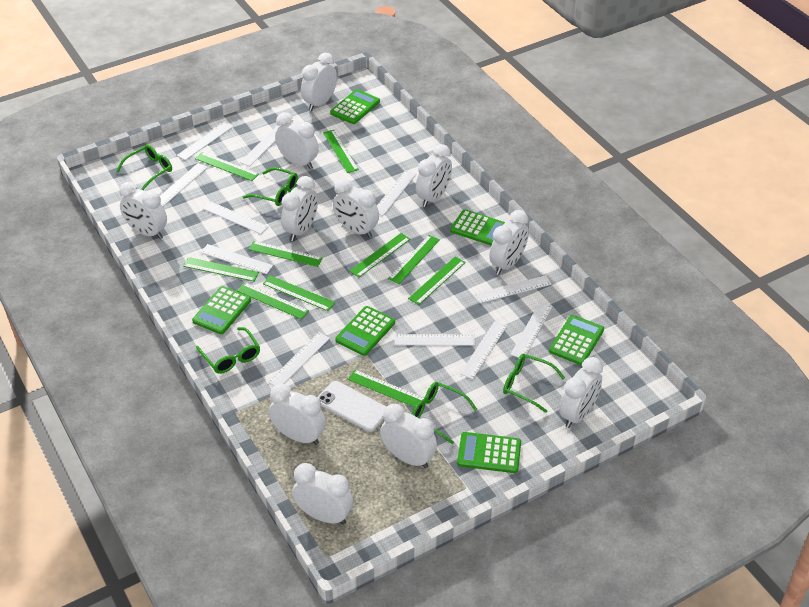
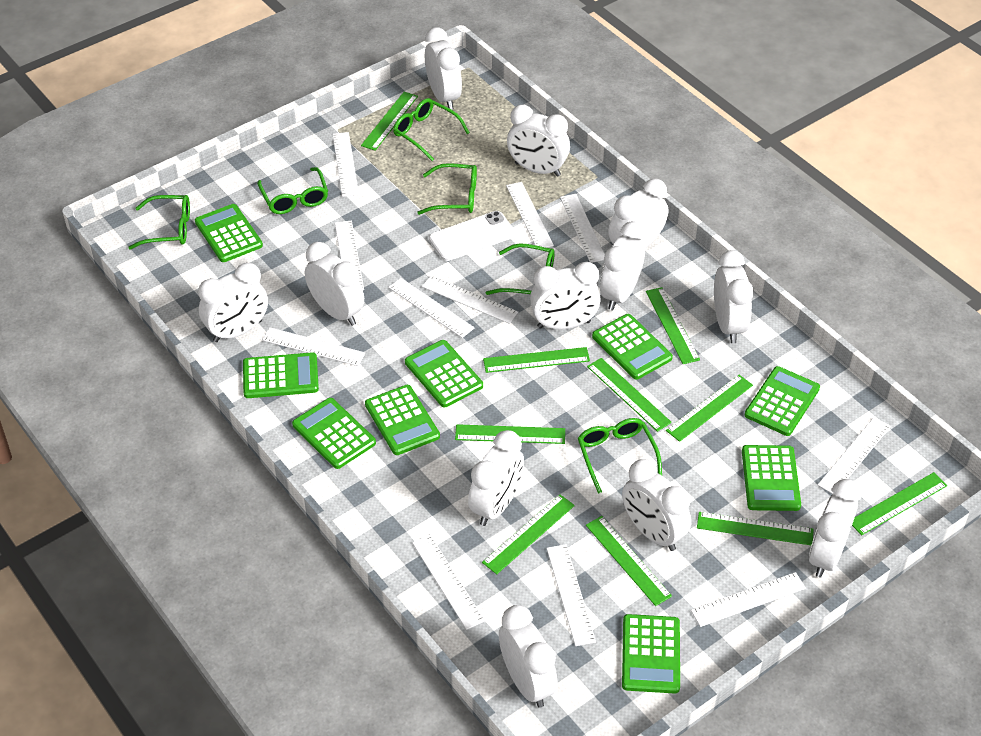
green calculator: 6 -> 9
green glasses: 5 -> 6
white clock: 11 -> 12

